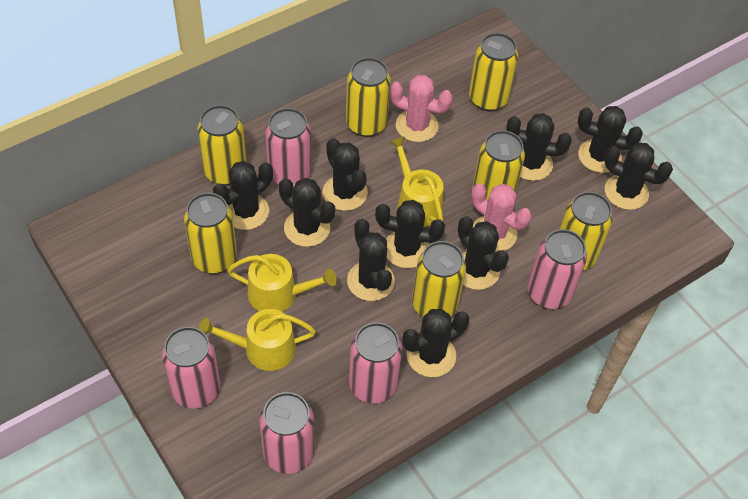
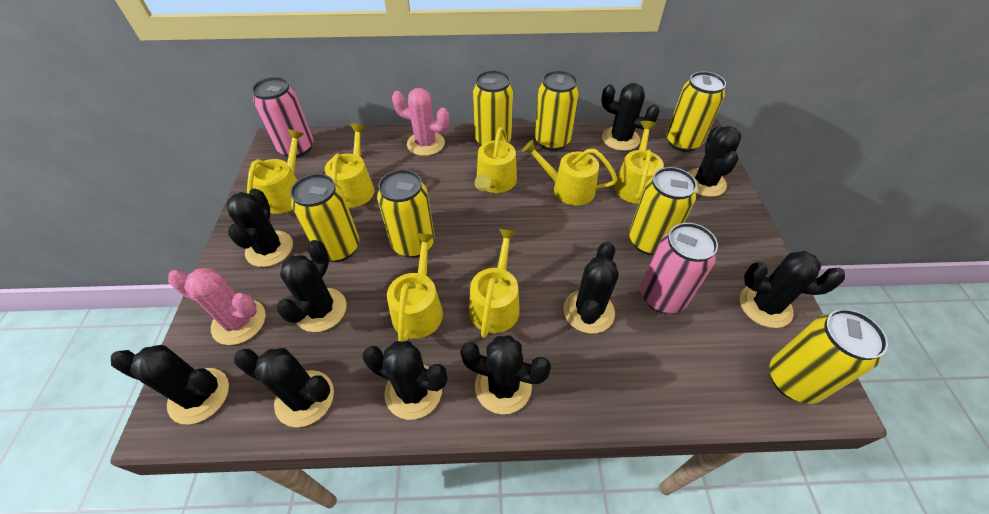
pink can: 5 -> 2
yellow watering can: 3 -> 7

